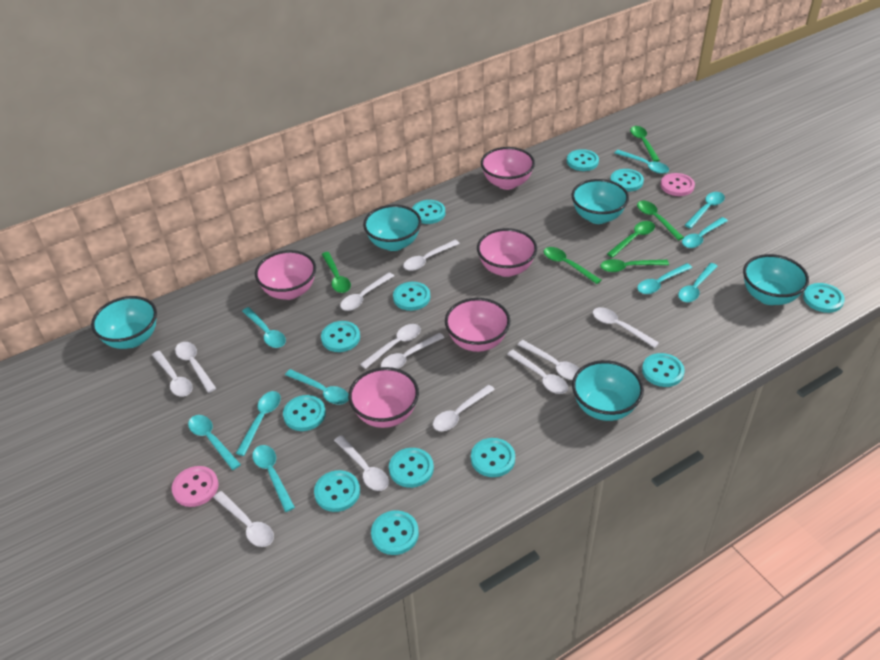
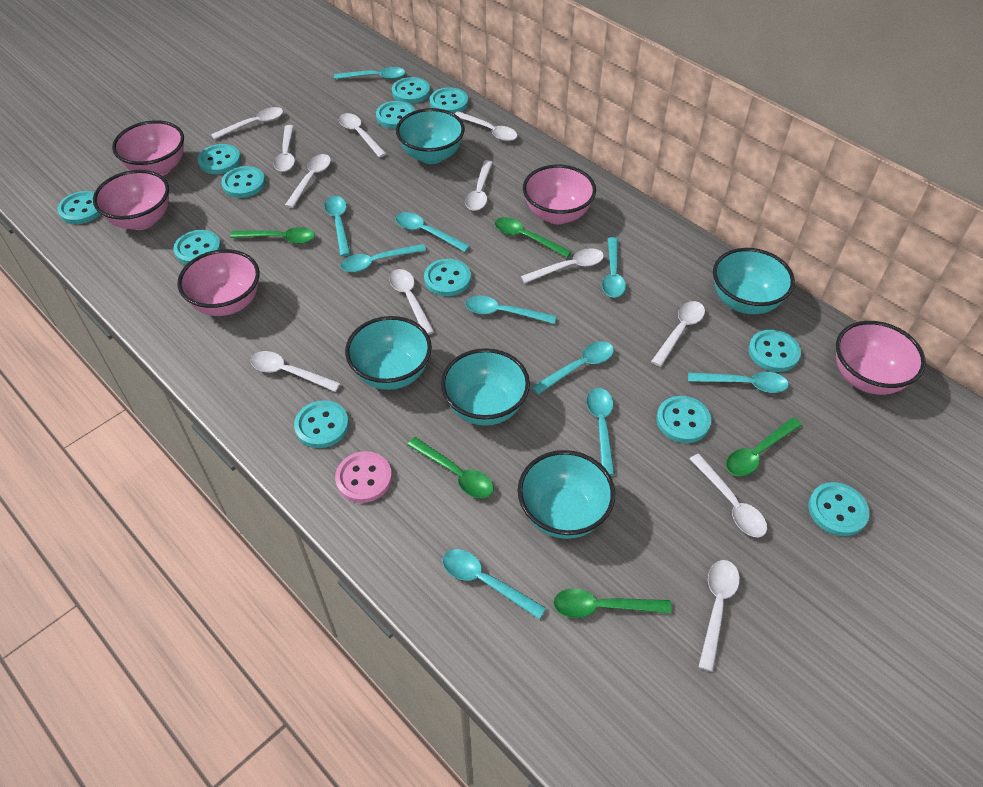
green spoon: 6 -> 5
pink button: 2 -> 1

